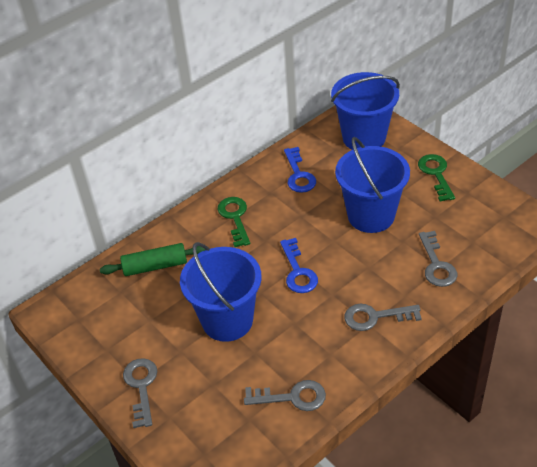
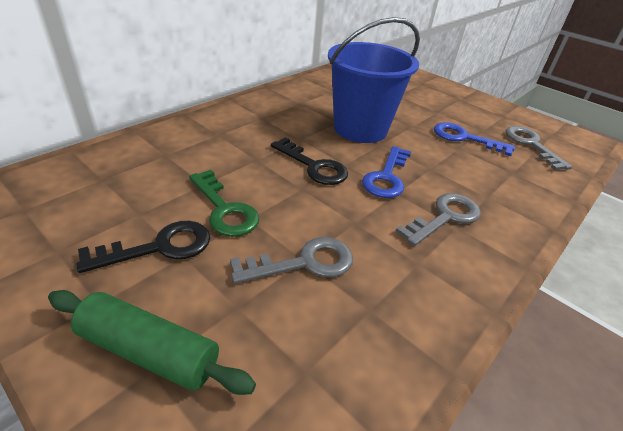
black key: 0 -> 2
blue bucket: 3 -> 1
green key: 2 -> 1
grey key: 4 -> 3

